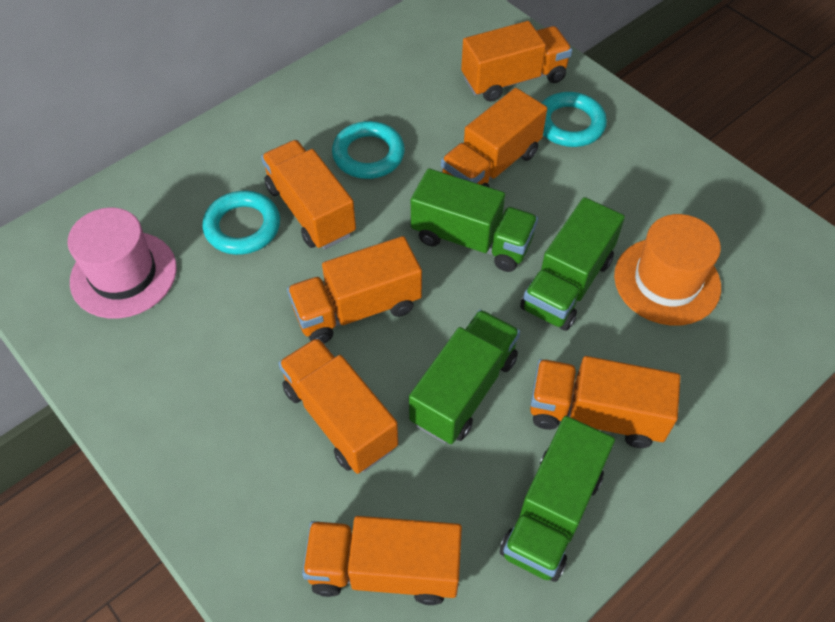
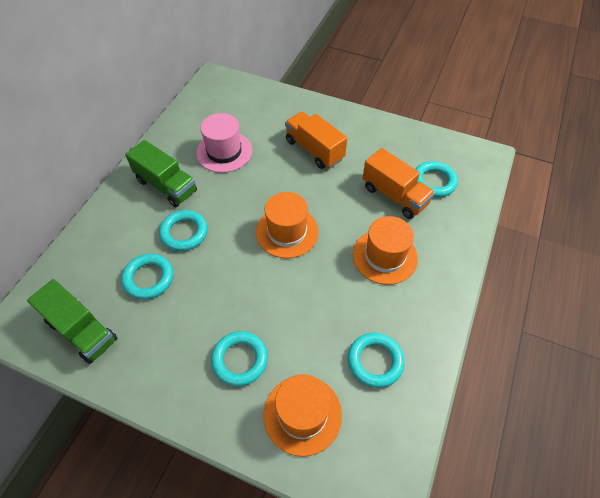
green truck: 4 -> 2
orange hat: 1 -> 3
orange truck: 7 -> 2
turquoise ring: 3 -> 5

